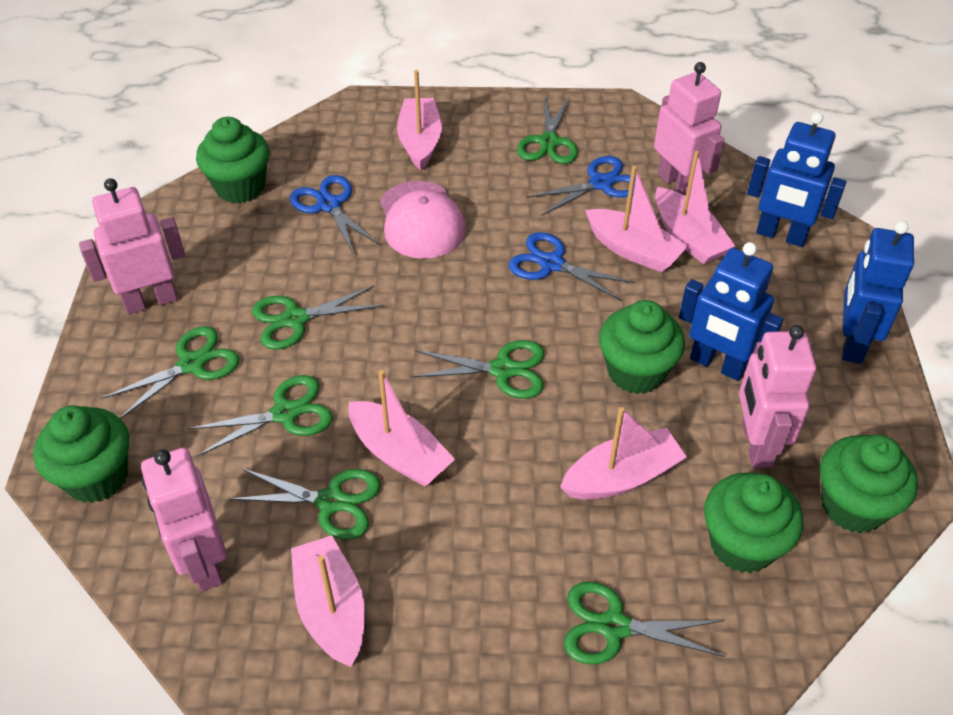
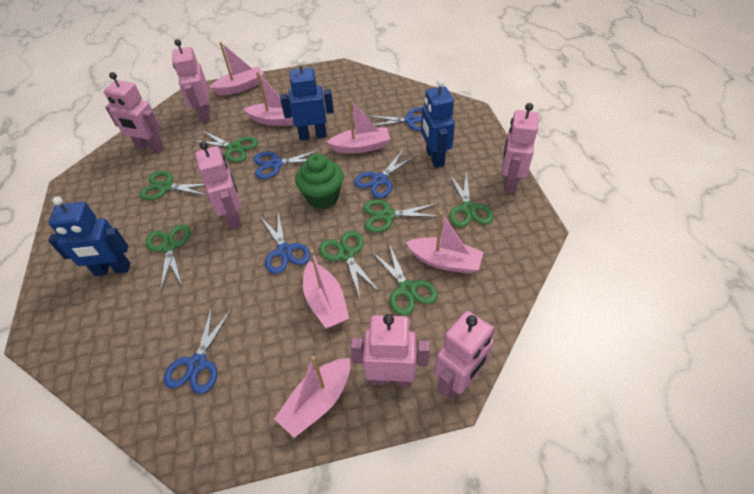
blue scissors: 3 -> 5
green cupcake: 5 -> 1
pink cap: 1 -> 0
pink robot: 4 -> 6

